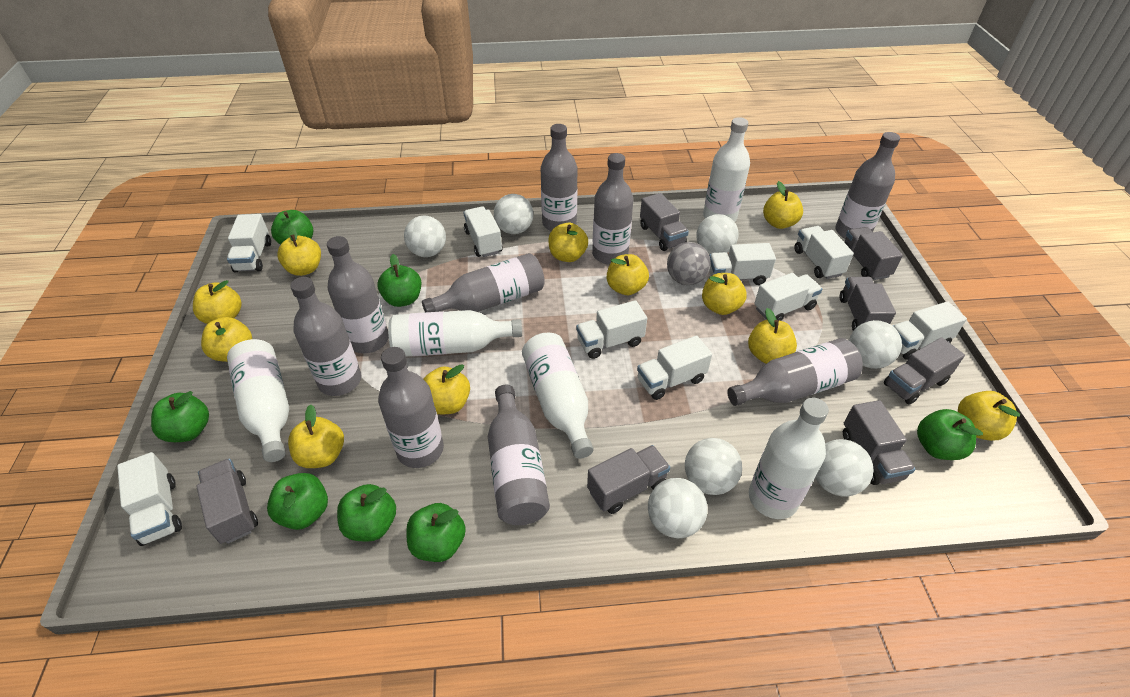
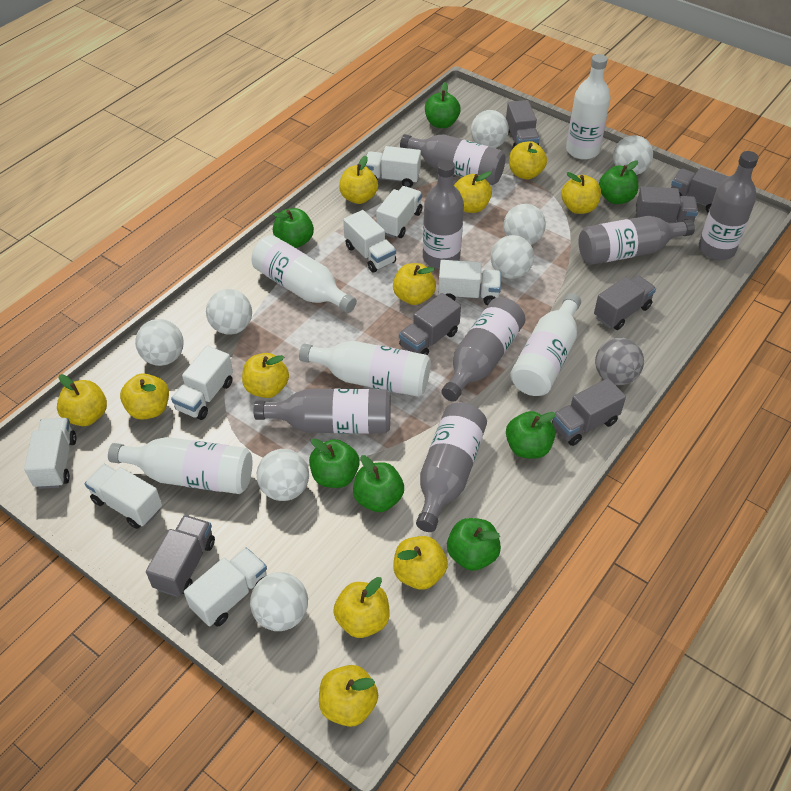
grey bottle: 9 -> 7
white ball: 7 -> 8
white truck: 9 -> 8

